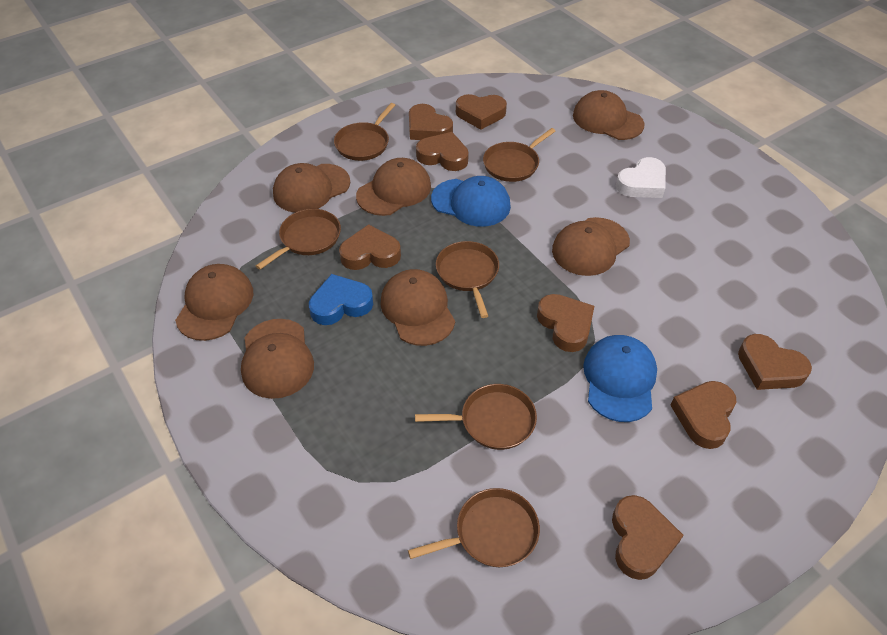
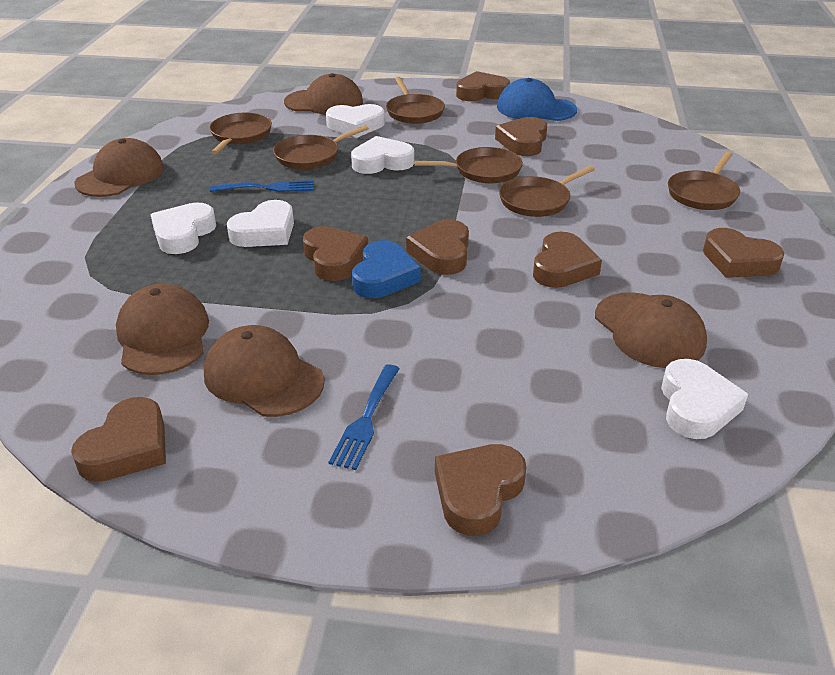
blue cap: 2 -> 1
blue fork: 0 -> 2
brown cap: 7 -> 5
white heart: 1 -> 5

